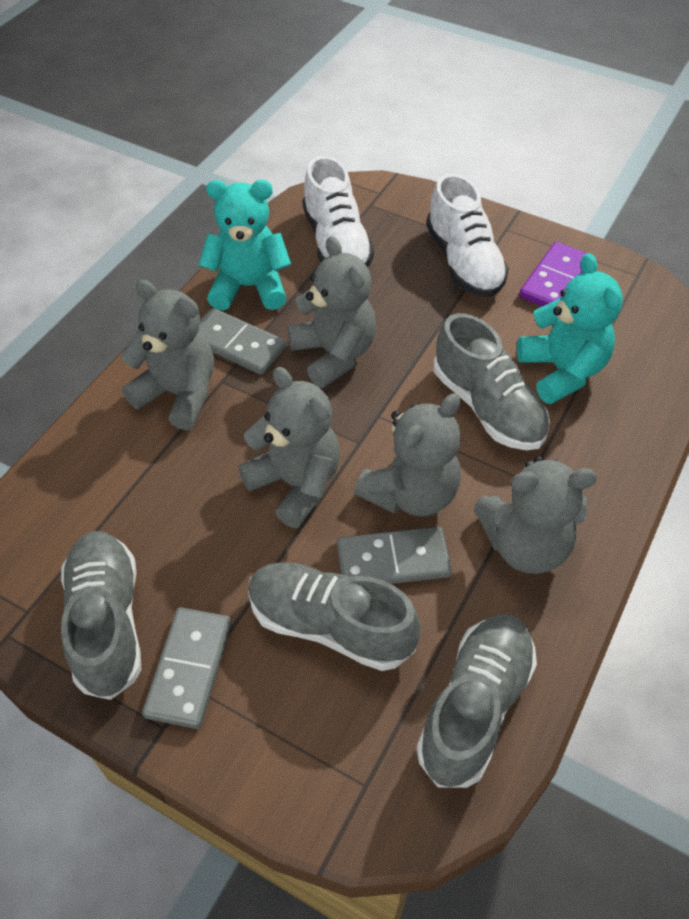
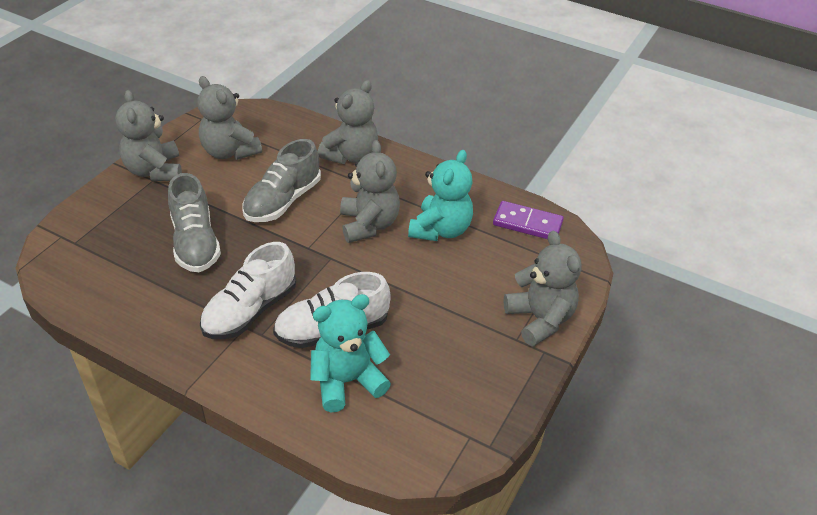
grey domino: 3 -> 0
grey shoe: 4 -> 2

